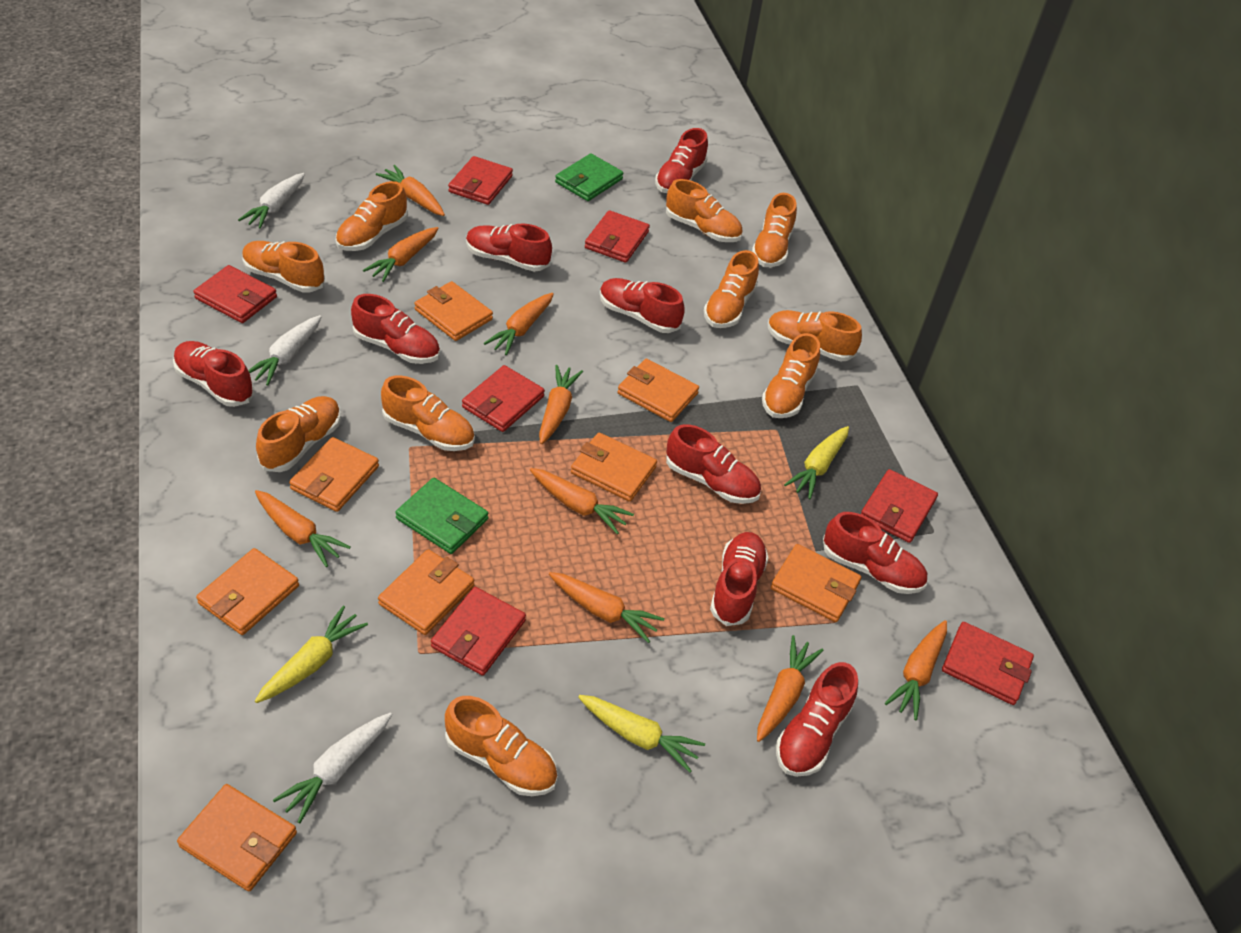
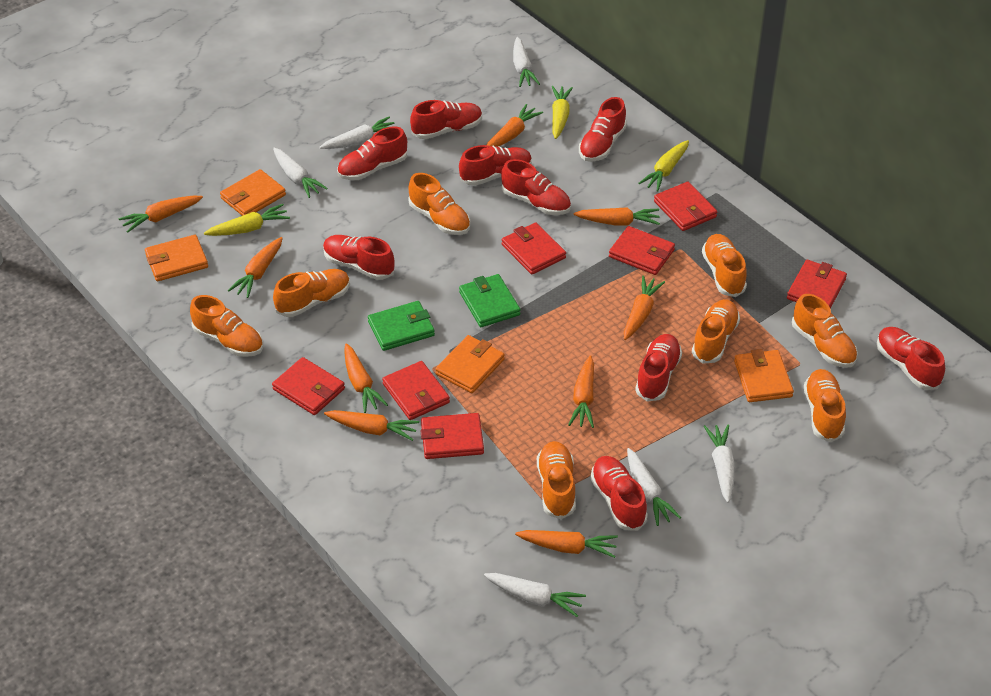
orange shoe: 10 -> 8
orange wallet: 8 -> 4
white carrot: 3 -> 6

